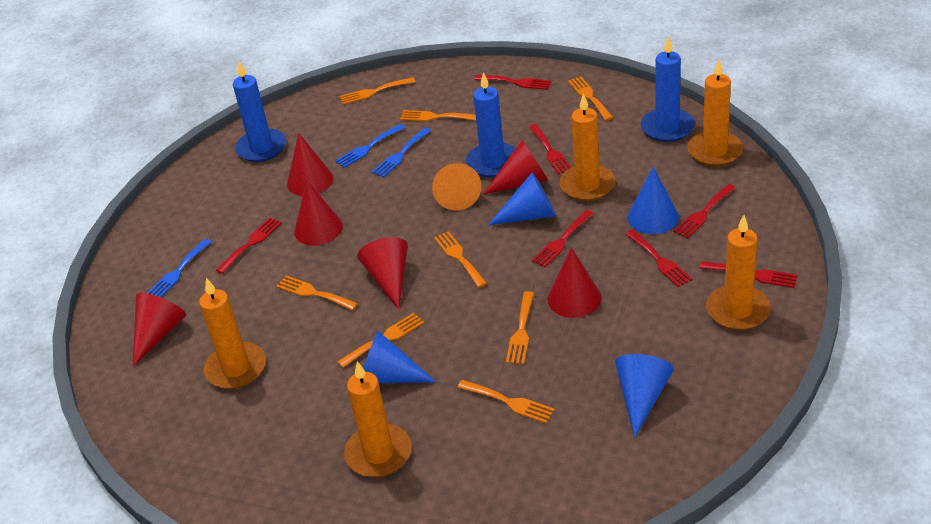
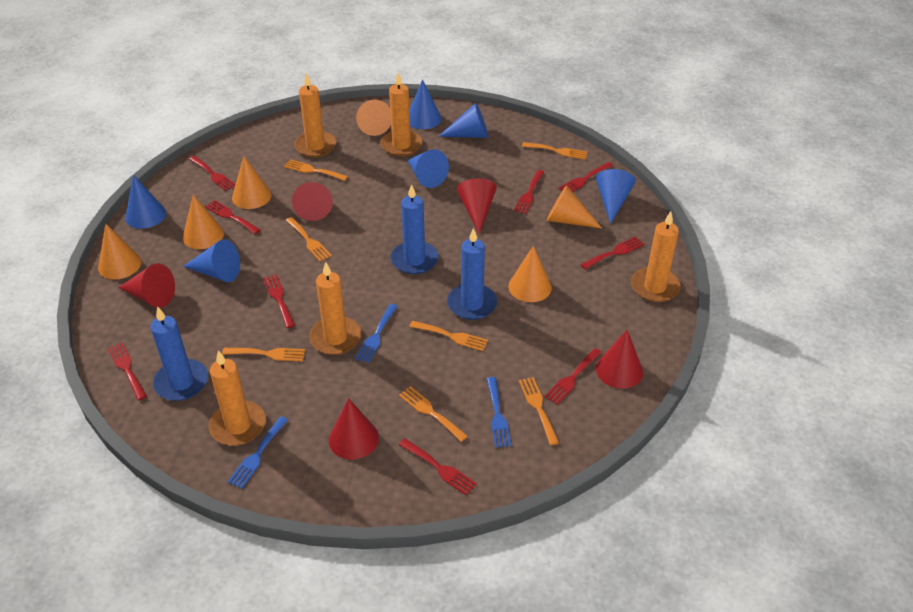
blue cone: 4 -> 6
orange cone: 1 -> 6
orange fork: 8 -> 7
red cone: 6 -> 5
red fork: 7 -> 9

